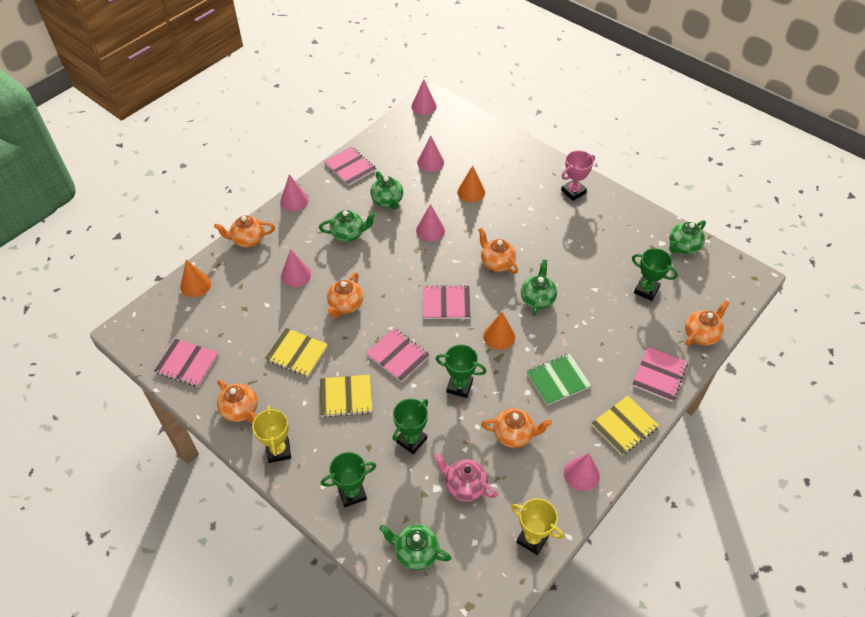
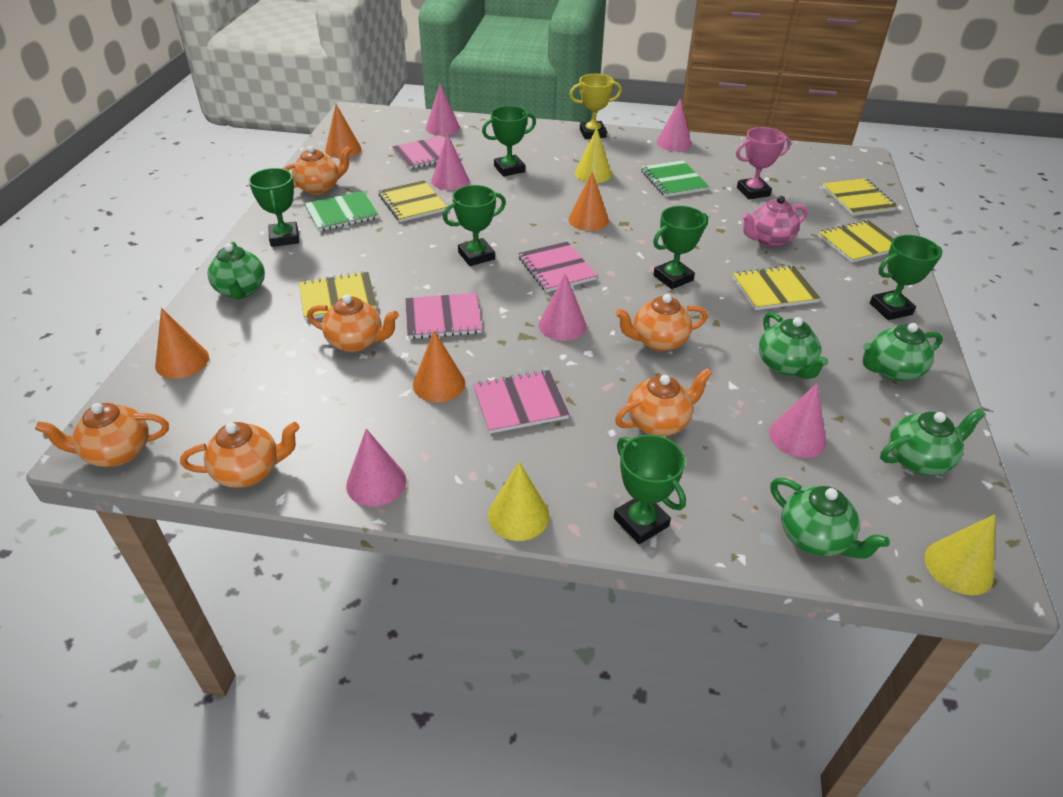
green notebook: 1 -> 2
green trophy: 4 -> 6
orange cone: 3 -> 4
pink notebook: 5 -> 4
yellow cone: 0 -> 3
yellow notebook: 3 -> 5
yellow trophy: 2 -> 1

